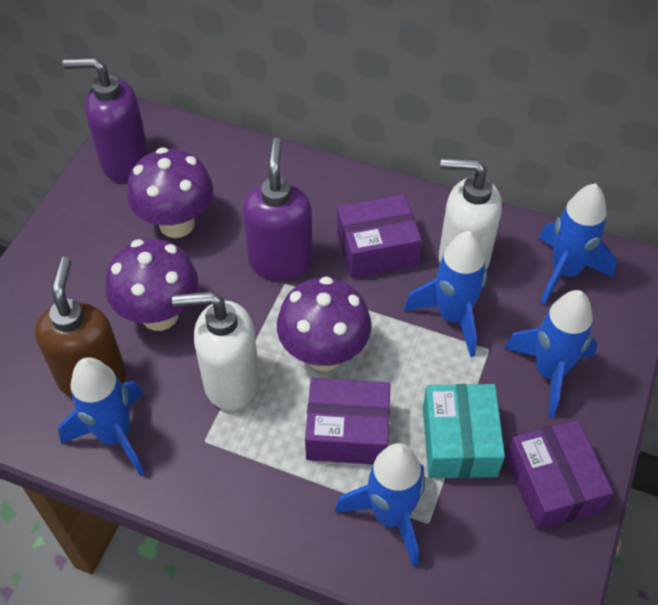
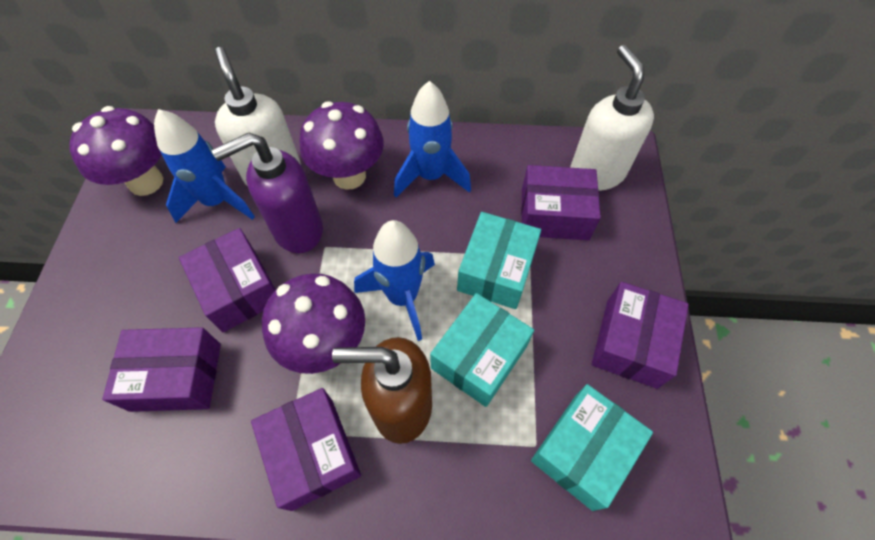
blue rocket: 5 -> 3
purple box: 3 -> 5
purple soap dispenser: 2 -> 1
turquoise box: 1 -> 3

